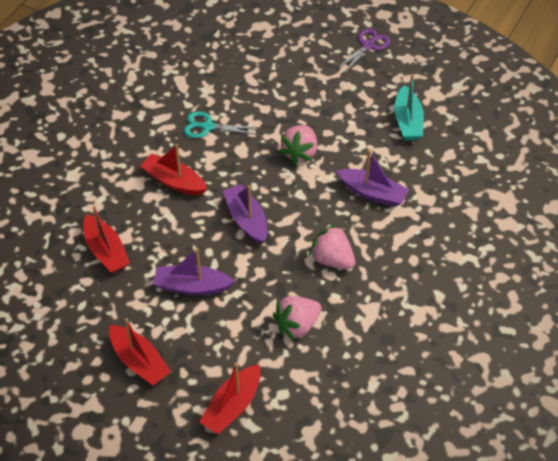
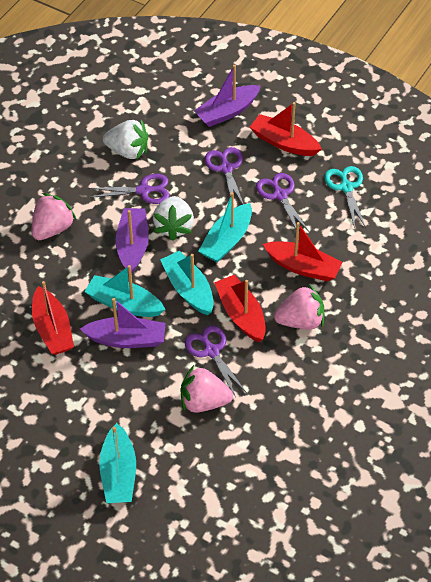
purple scissors: 1 -> 4
turquoise boat: 1 -> 4
white strawberry: 0 -> 2

